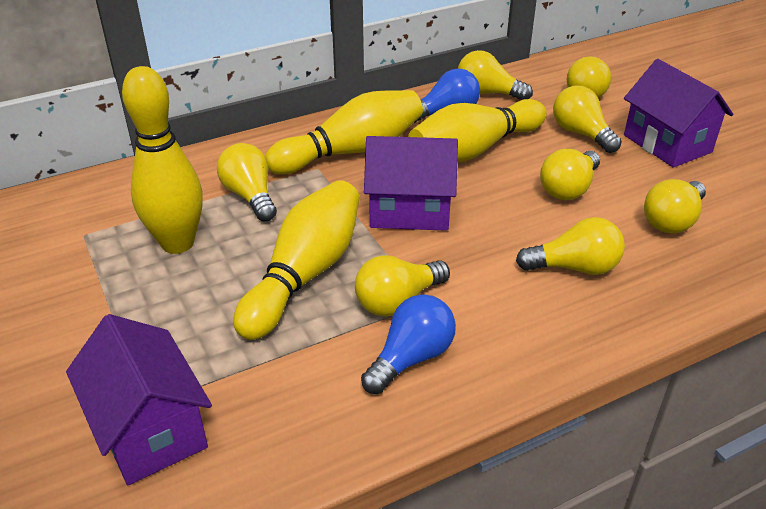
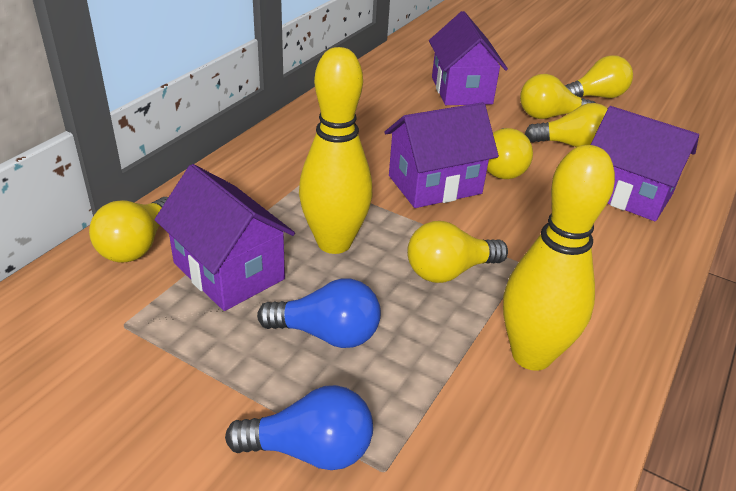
purple house: 3 -> 4
yellow bowling pin: 4 -> 2
yellow light bulb: 8 -> 6

